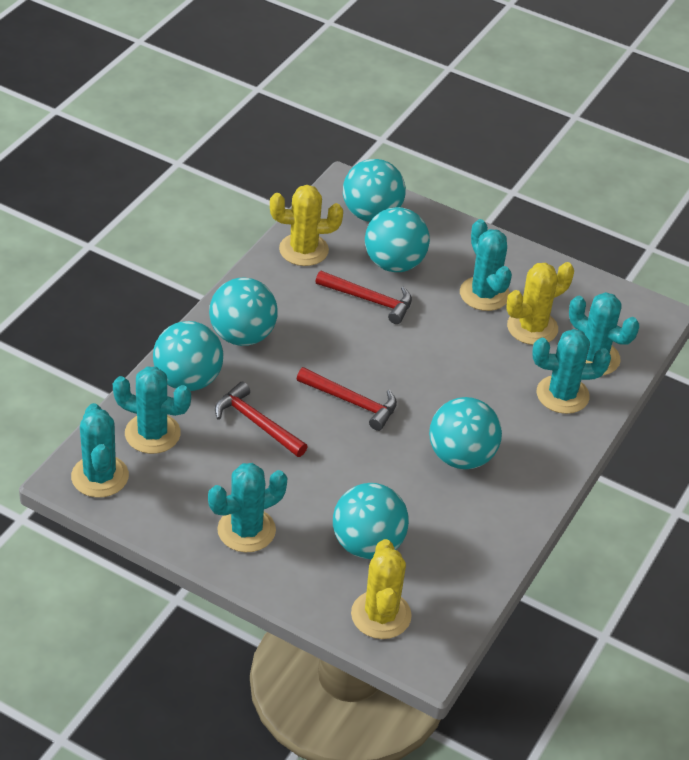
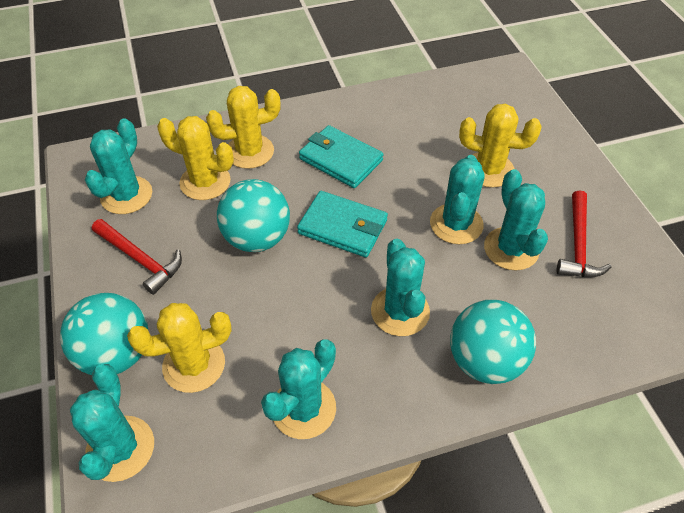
red hammer: 3 -> 2
turquoise ball: 6 -> 3
turquoise wallet: 0 -> 2
yellow cactus: 3 -> 4

